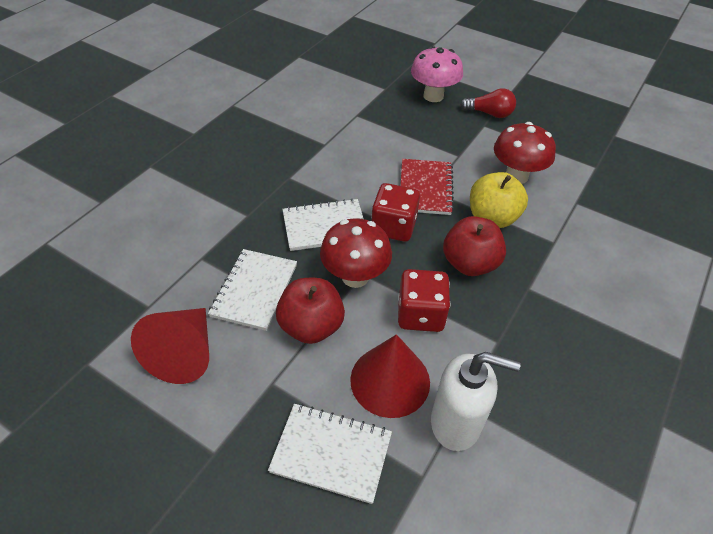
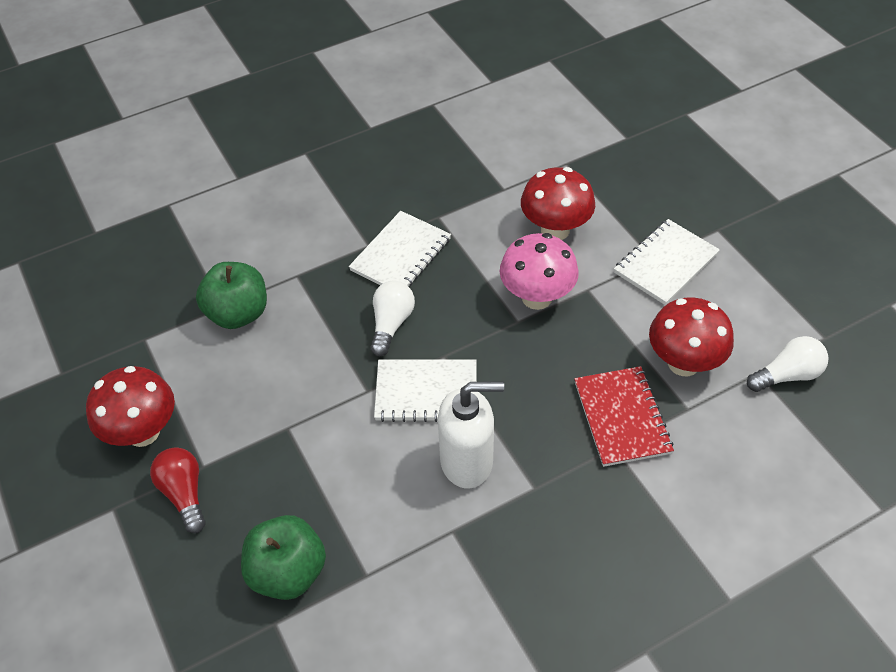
green apple: 0 -> 2
red apple: 2 -> 0
red cone: 2 -> 0
red dice: 2 -> 0
red mushroom: 2 -> 3
white light bulb: 0 -> 2
yellow apple: 1 -> 0

